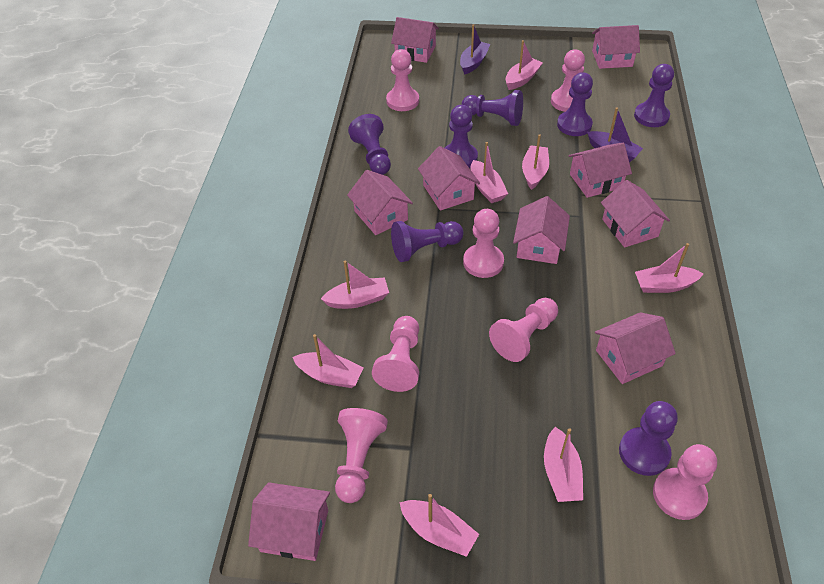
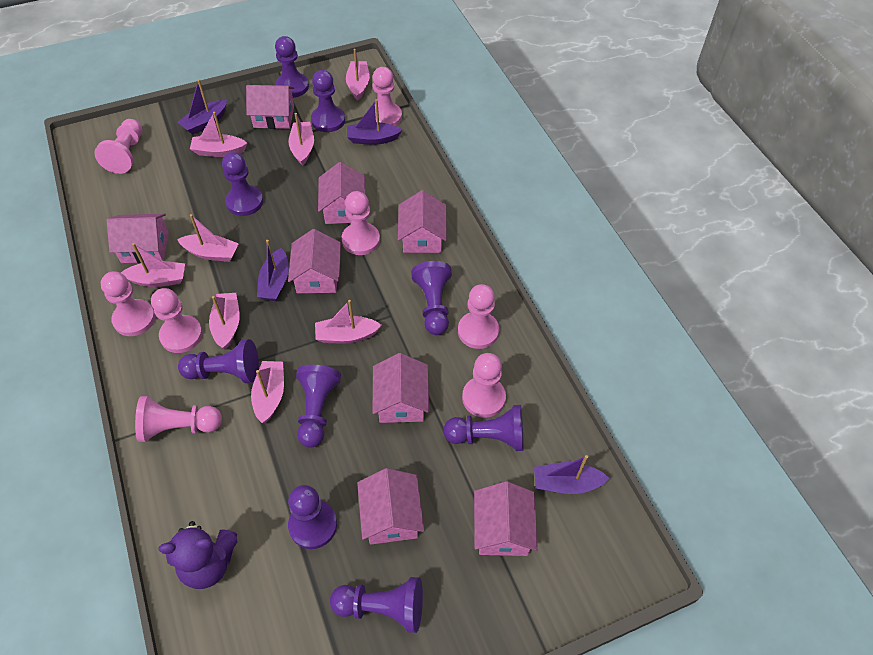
pink house: 9 -> 8
pink pawn: 7 -> 8
purple boat: 2 -> 4
purple pawn: 7 -> 9
purple teddy bear: 0 -> 1

